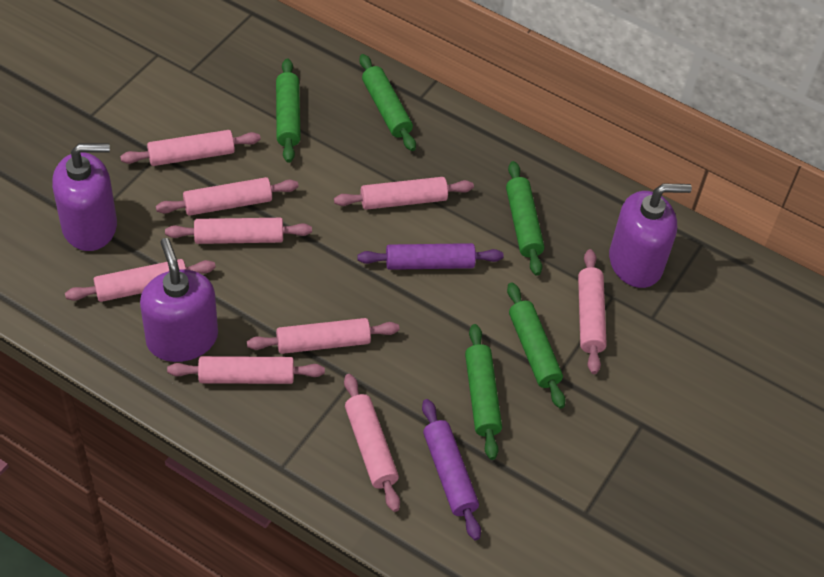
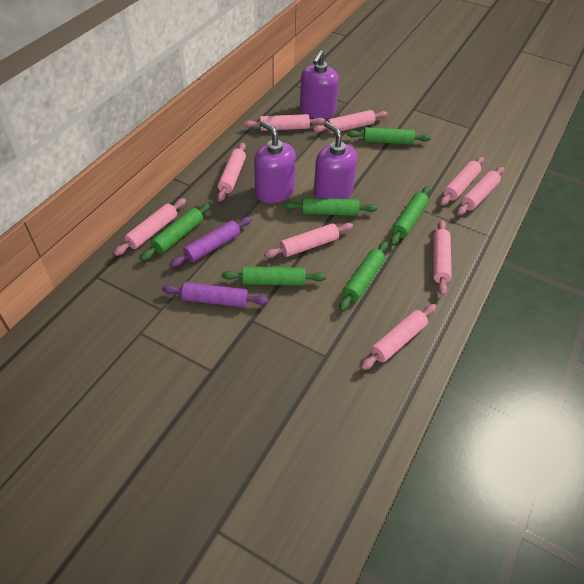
green rolling pin: 5 -> 6

